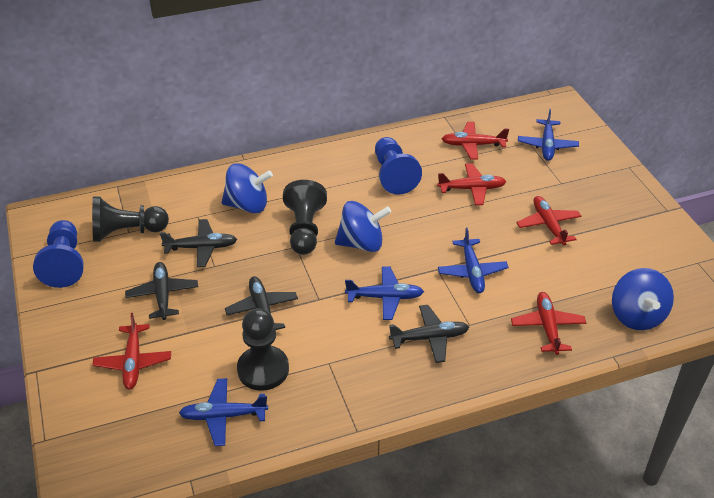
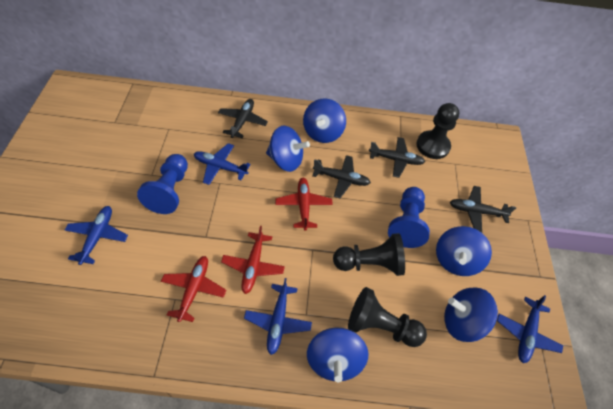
blue spinning top: 3 -> 5
red plane: 5 -> 3

